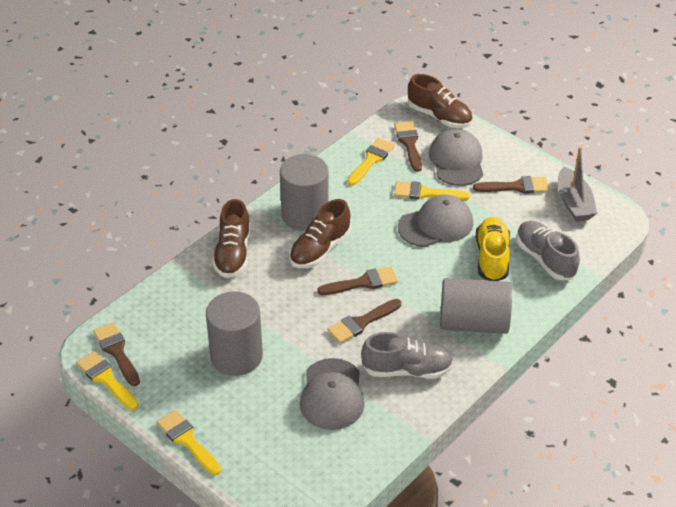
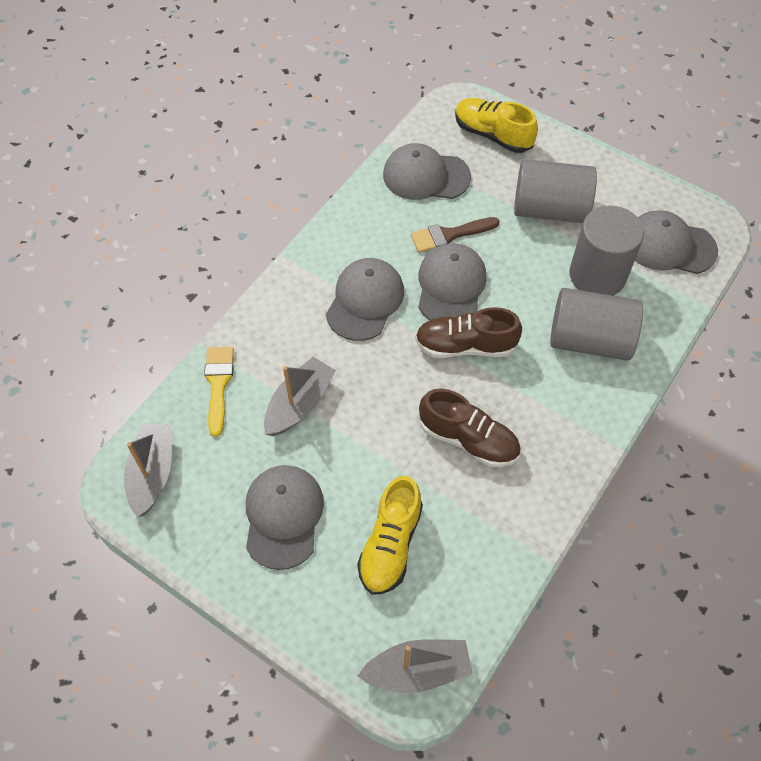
brown brush: 5 -> 1
brown shoe: 3 -> 2
grey boat: 1 -> 3
grey cap: 3 -> 5
grey shoe: 2 -> 0
yellow brush: 4 -> 1
yellow shoe: 1 -> 2

